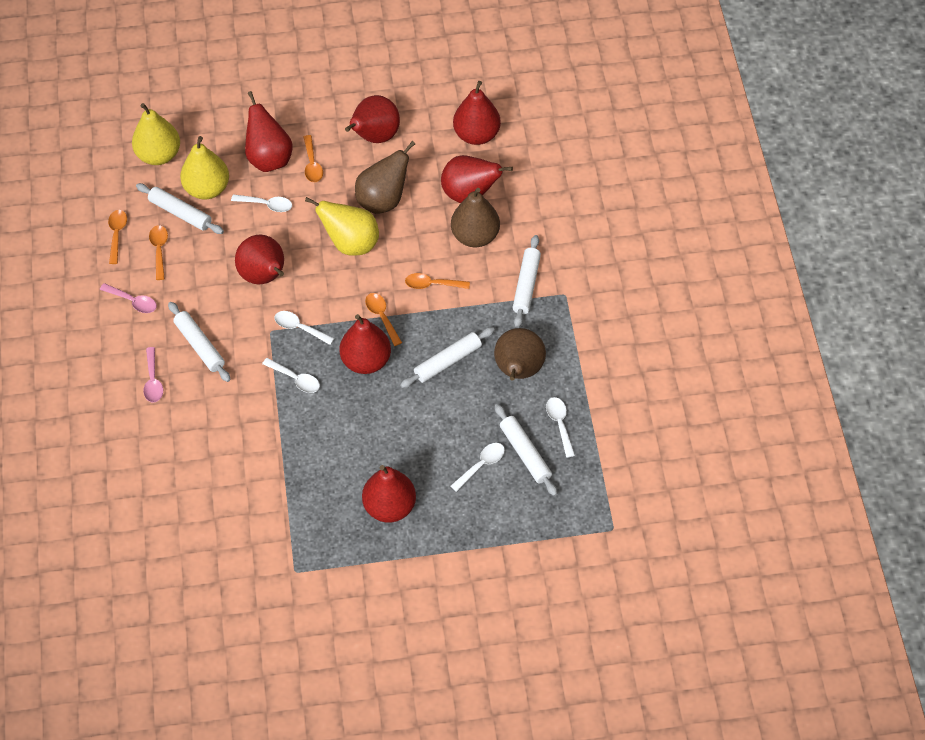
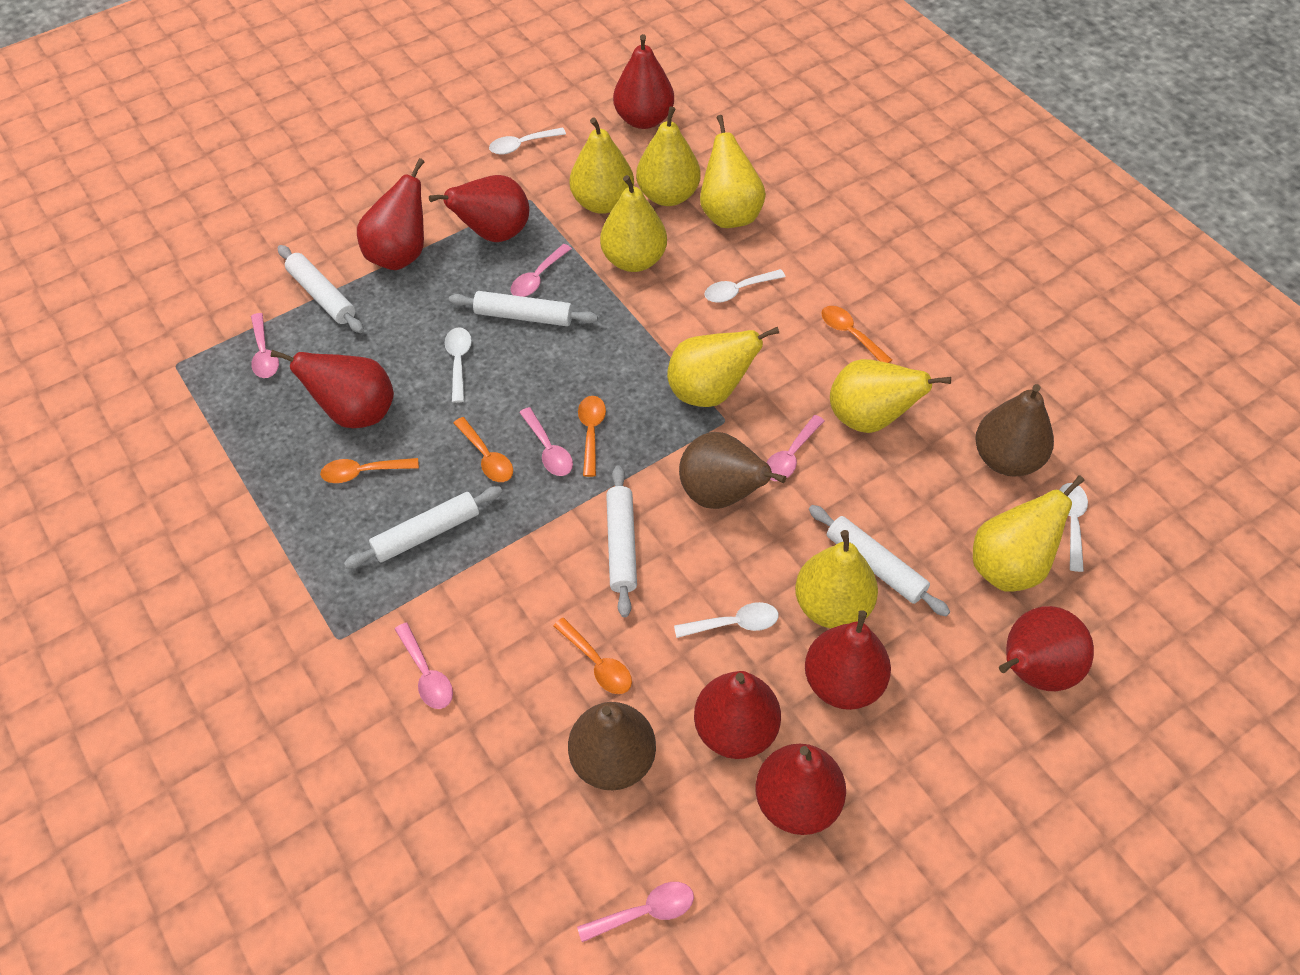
pink spoon: 2 -> 6
red pear: 7 -> 8
yellow pear: 3 -> 8

